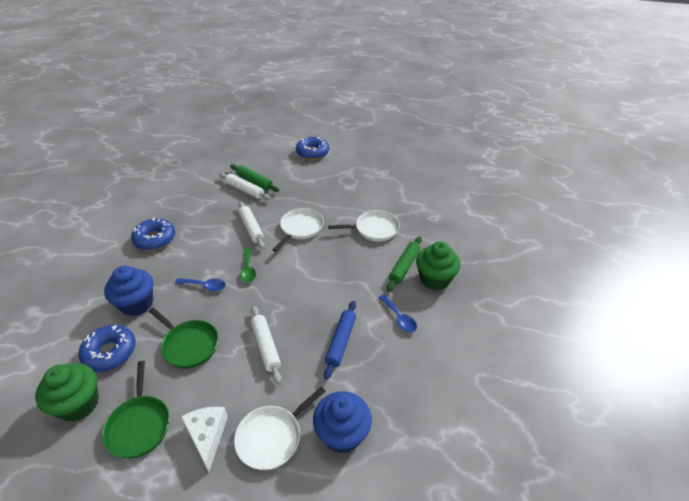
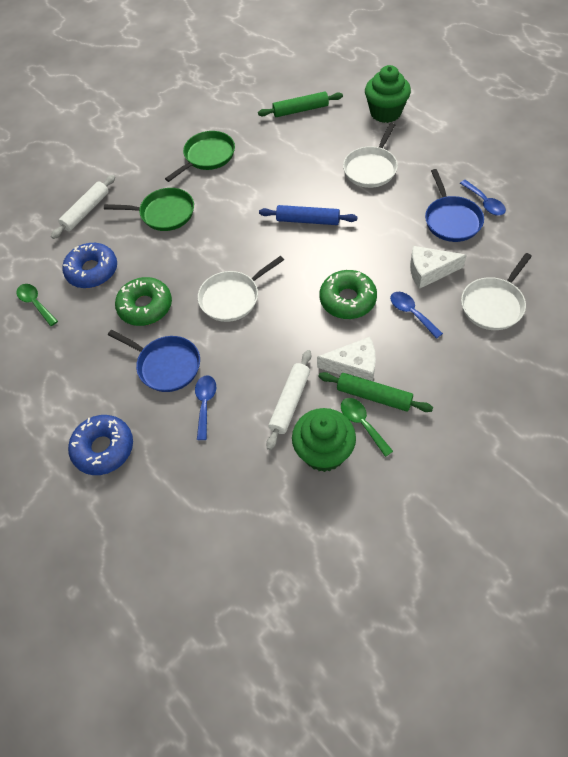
blue cupcake: 2 -> 0
blue donut: 3 -> 2
blue pan: 0 -> 2
blue spoon: 2 -> 3
green donut: 0 -> 2
green spoon: 1 -> 2
white cheese: 1 -> 2
white rolling pin: 3 -> 2

